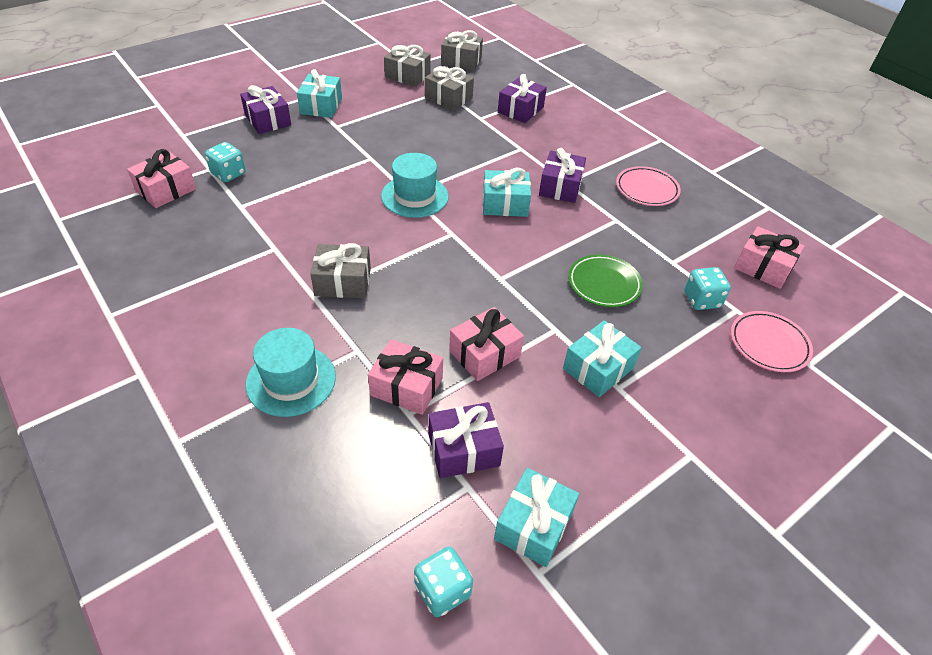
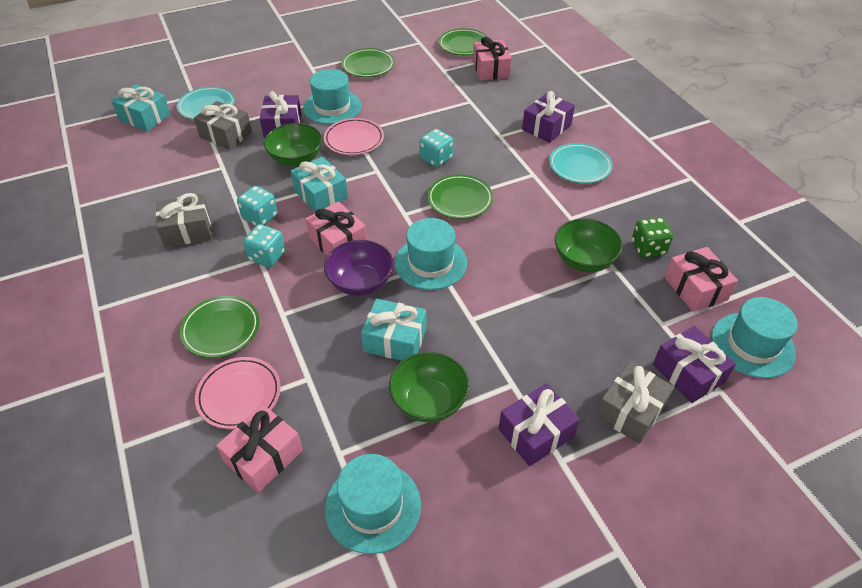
green bowl: 0 -> 3
green dice: 0 -> 1
green plate: 1 -> 4
grey gift: 4 -> 3
purple bowl: 0 -> 1
turquoise gift: 4 -> 3
turquoise hat: 2 -> 4
turquoise plate: 0 -> 2

